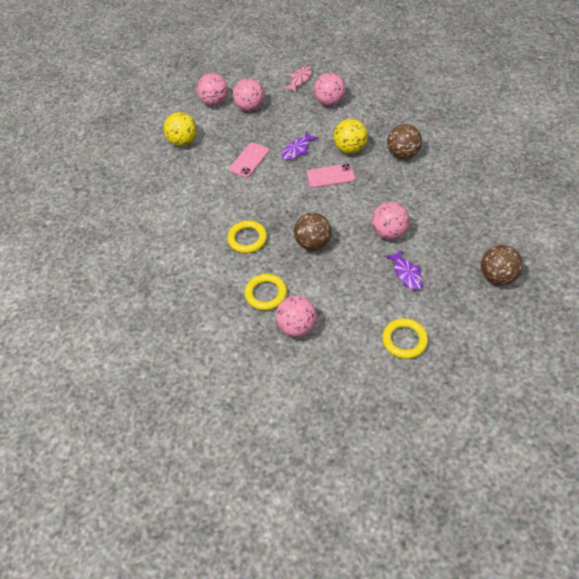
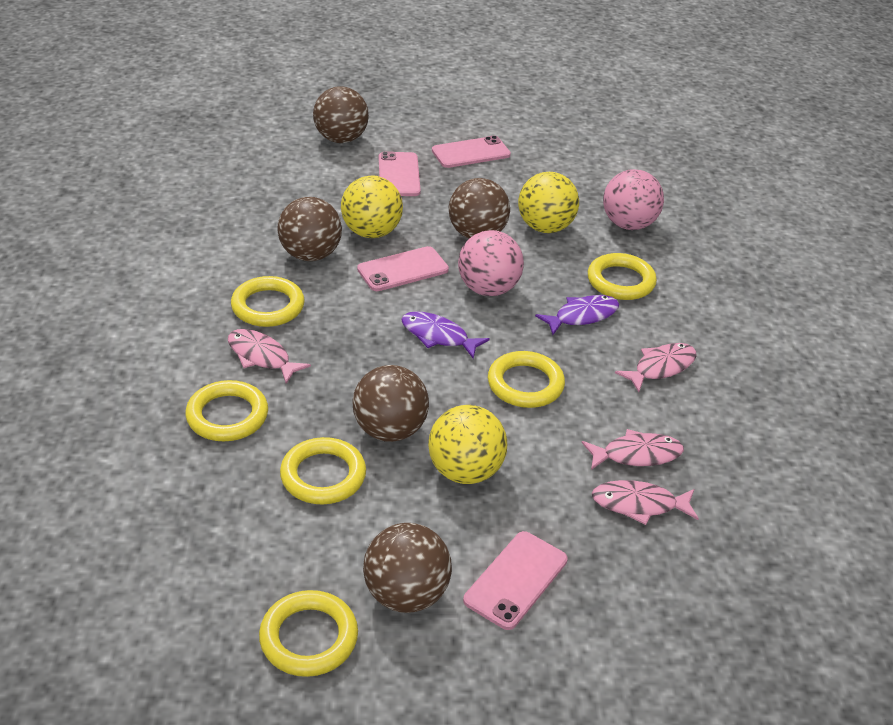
brown ball: 3 -> 5
pink ball: 5 -> 2
pink fish: 1 -> 4
pink phone: 2 -> 4
yellow ball: 2 -> 3
yellow ring: 3 -> 6

